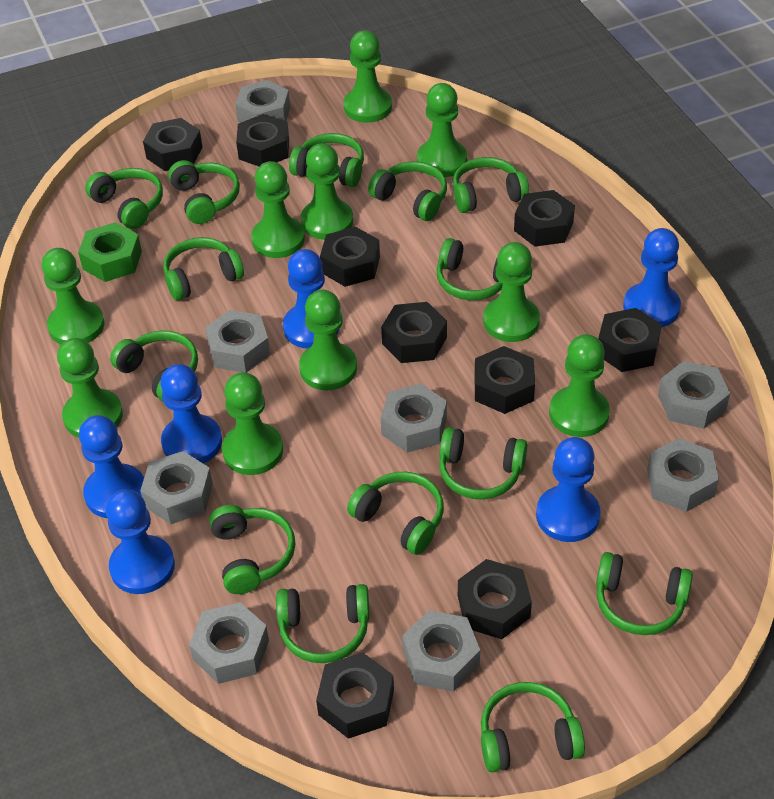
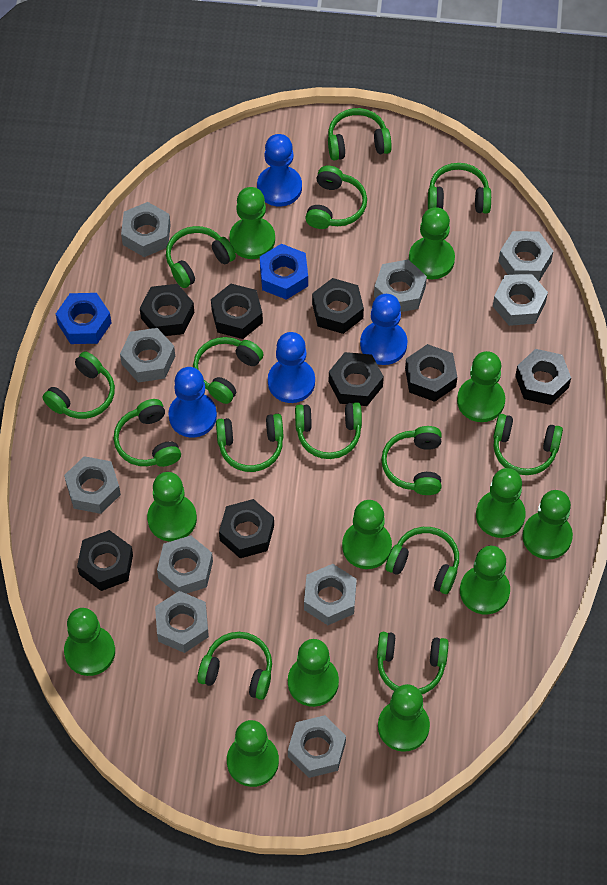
black nut: 9 -> 8
blue nut: 0 -> 2
blue pawn: 6 -> 4
green nut: 1 -> 0
green pawn: 10 -> 12
grey nut: 8 -> 10

